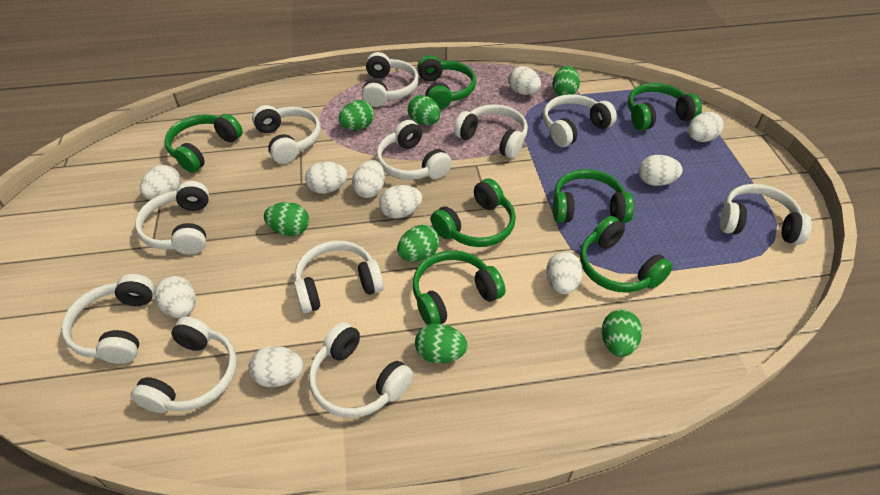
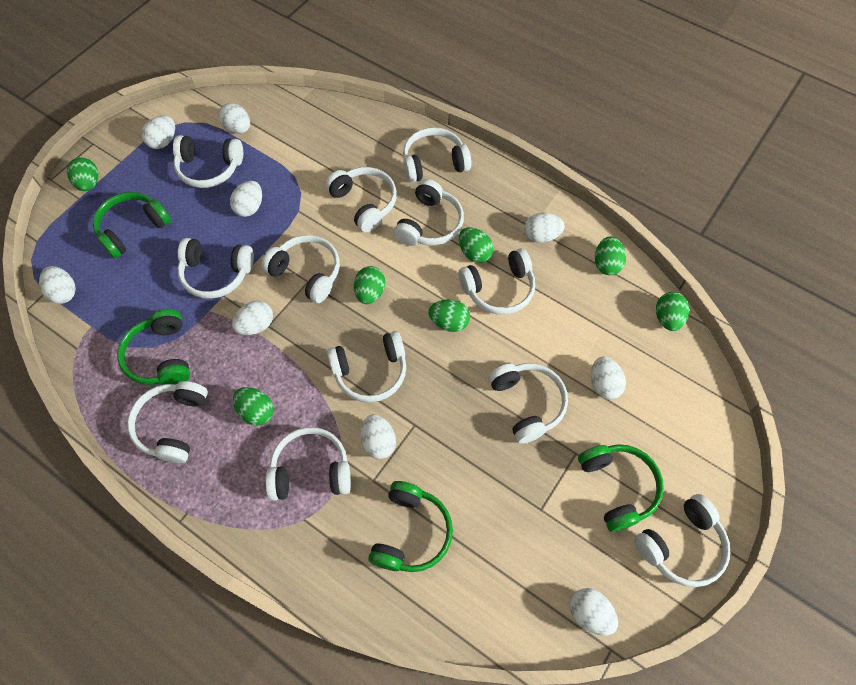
green headphones: 7 -> 4
white egg: 10 -> 9
white headphones: 11 -> 12

